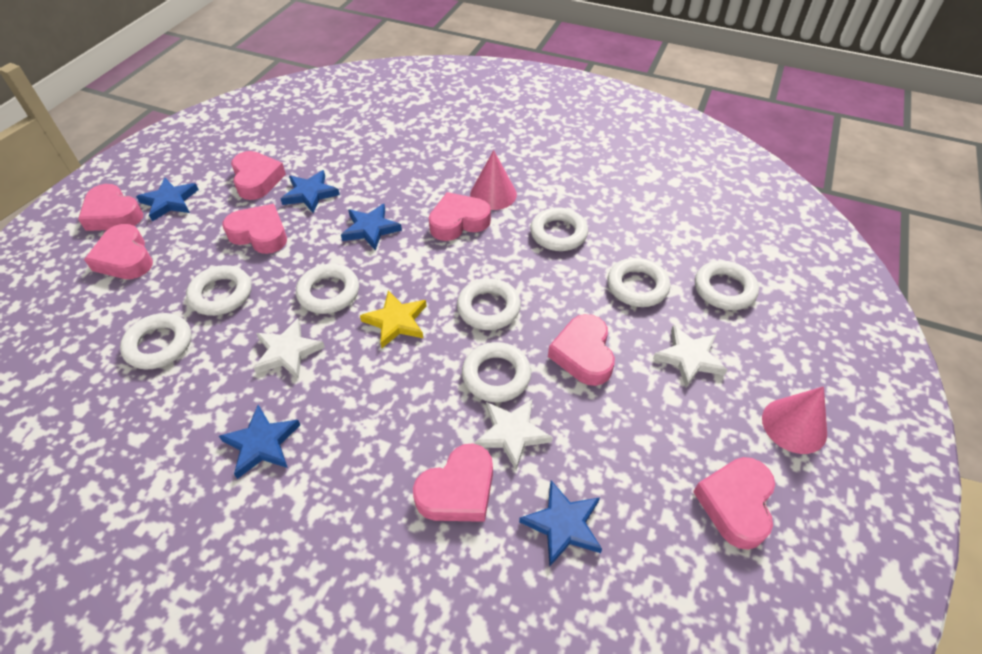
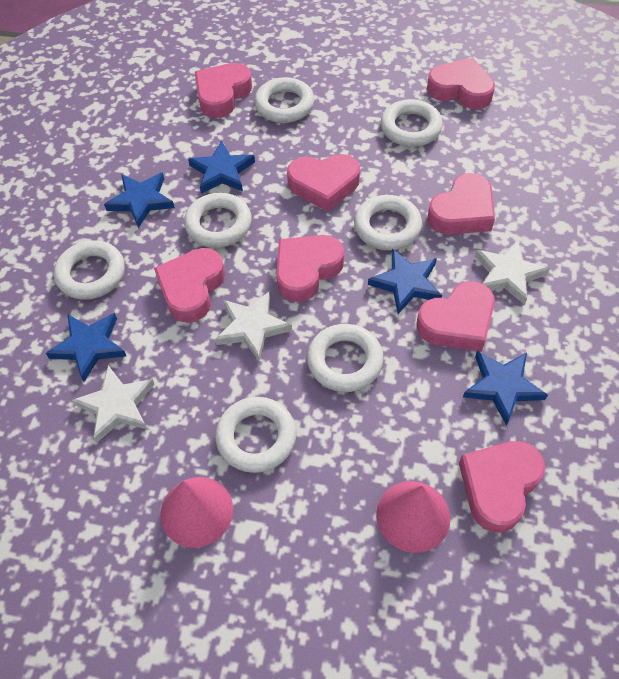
white ring: 8 -> 7
yellow star: 1 -> 0

